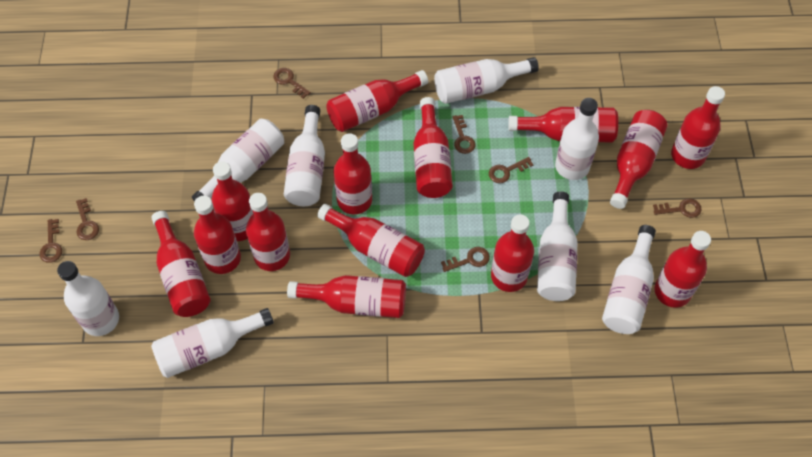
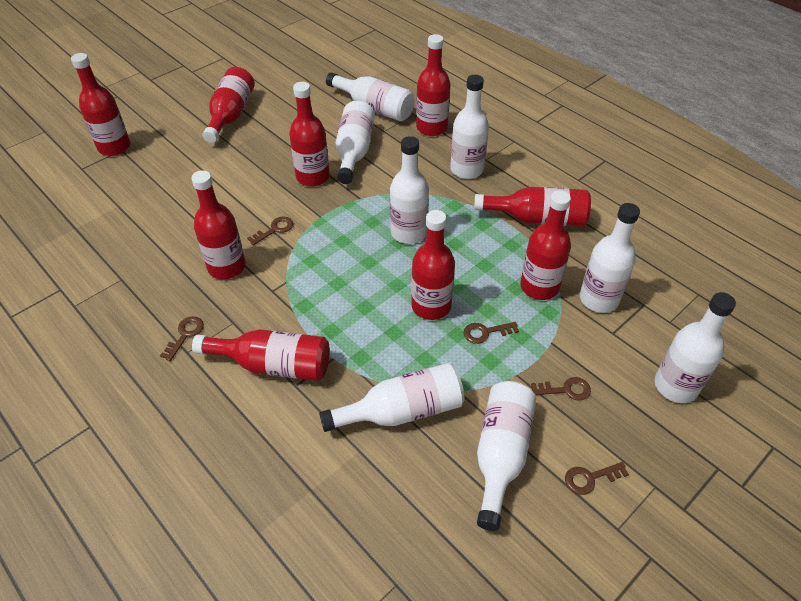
brown key: 7 -> 5
red bottle: 14 -> 9

